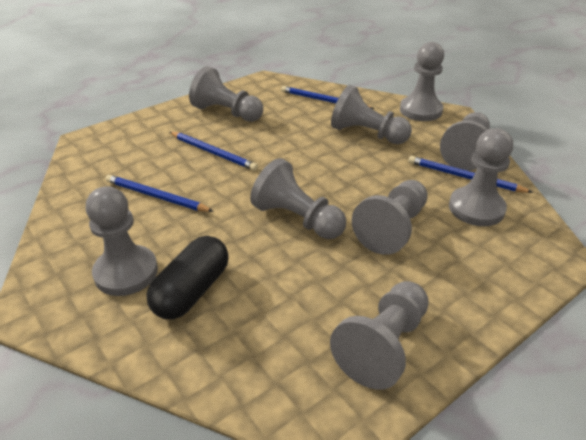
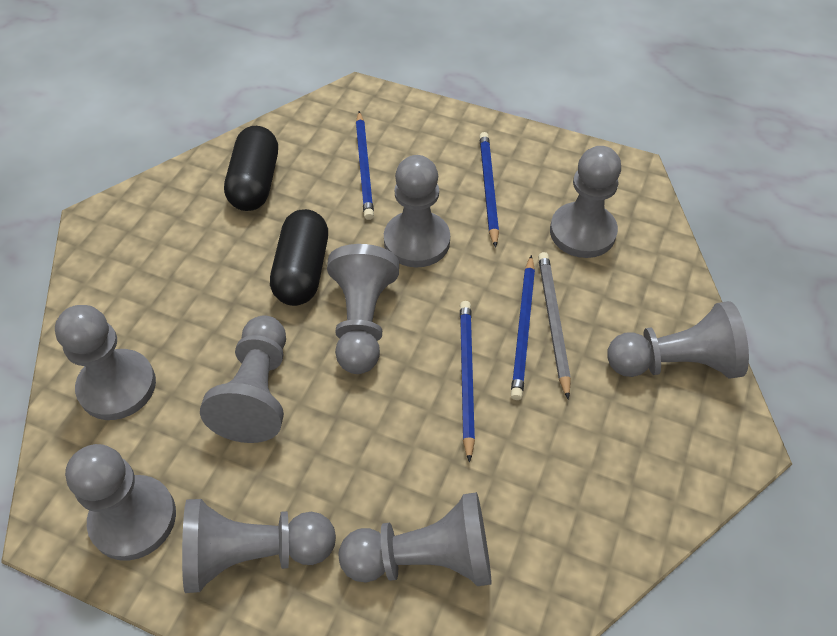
black capsule: 1 -> 2
grey pencil: 0 -> 1

